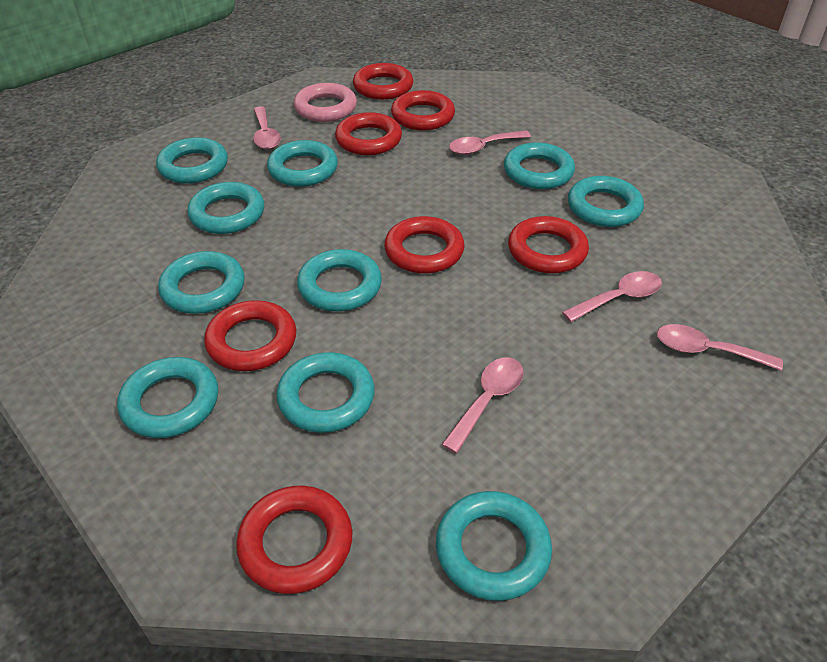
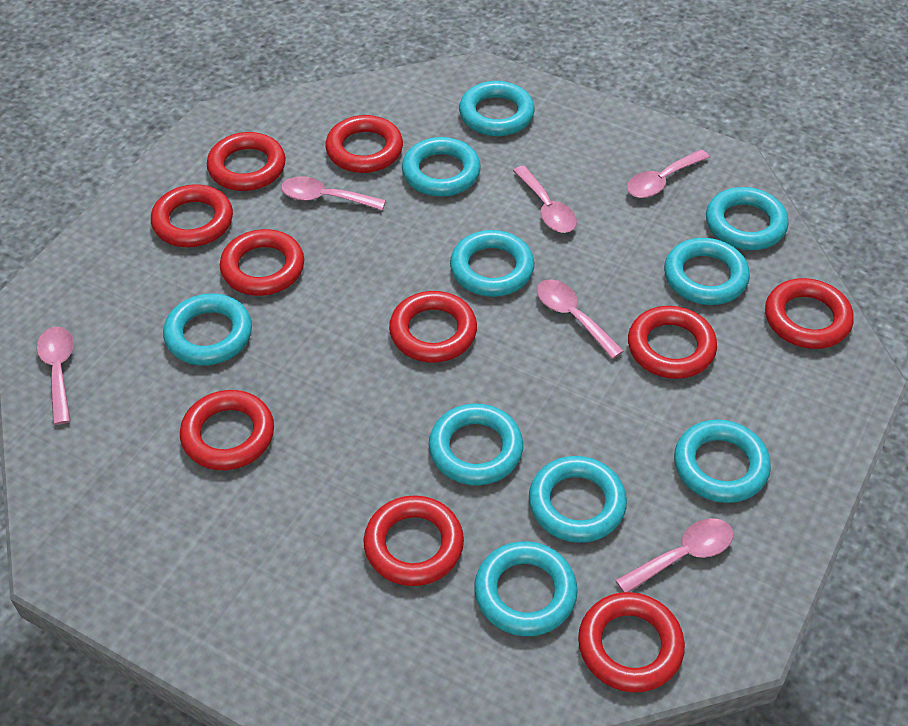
pink ring: 1 -> 0
pink spoon: 5 -> 6
red ring: 7 -> 10

